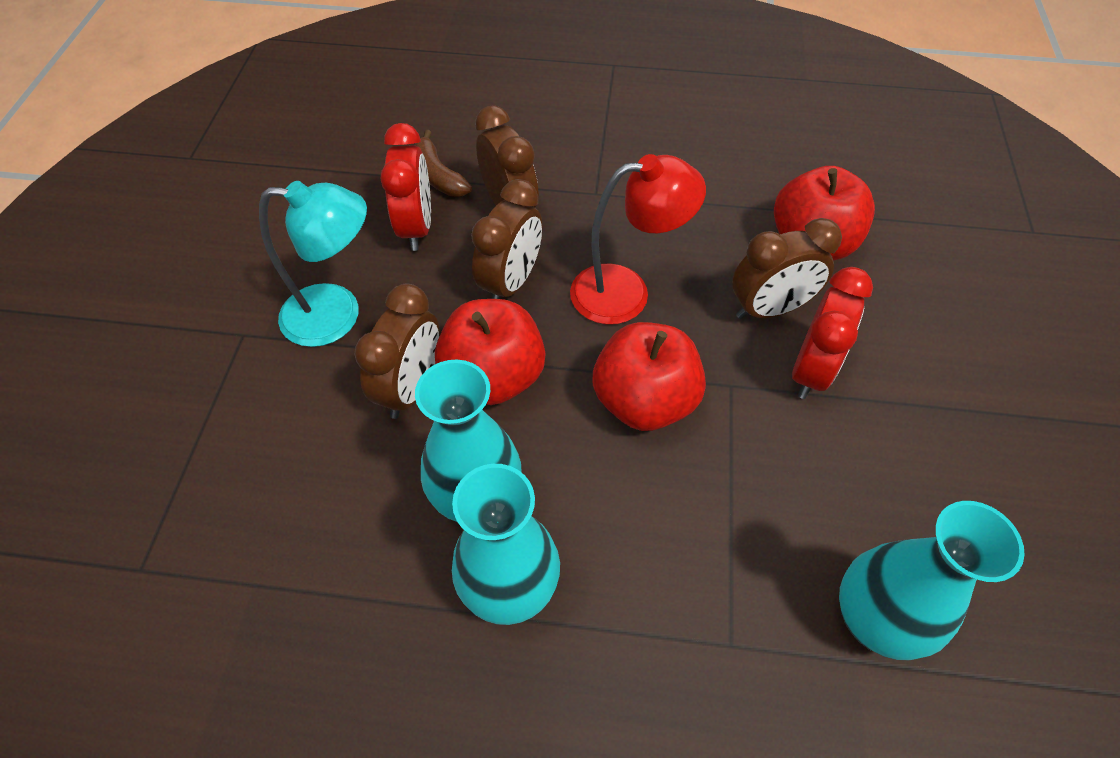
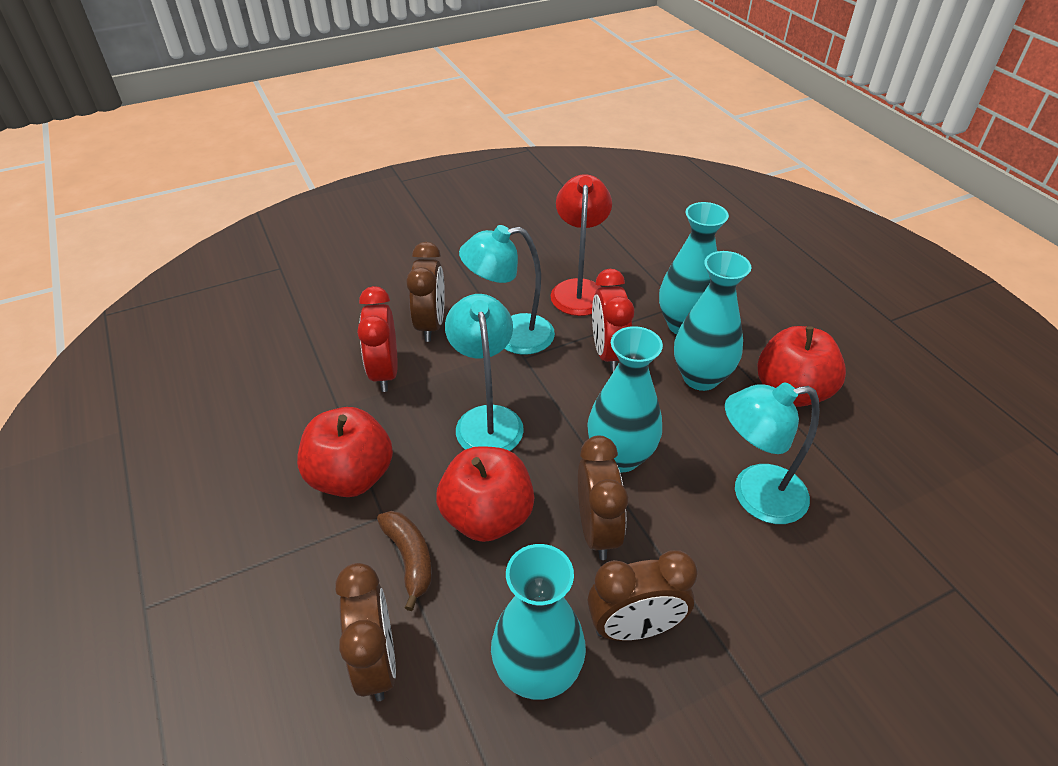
turquoise lamp: 1 -> 3
turquoise vase: 3 -> 4

